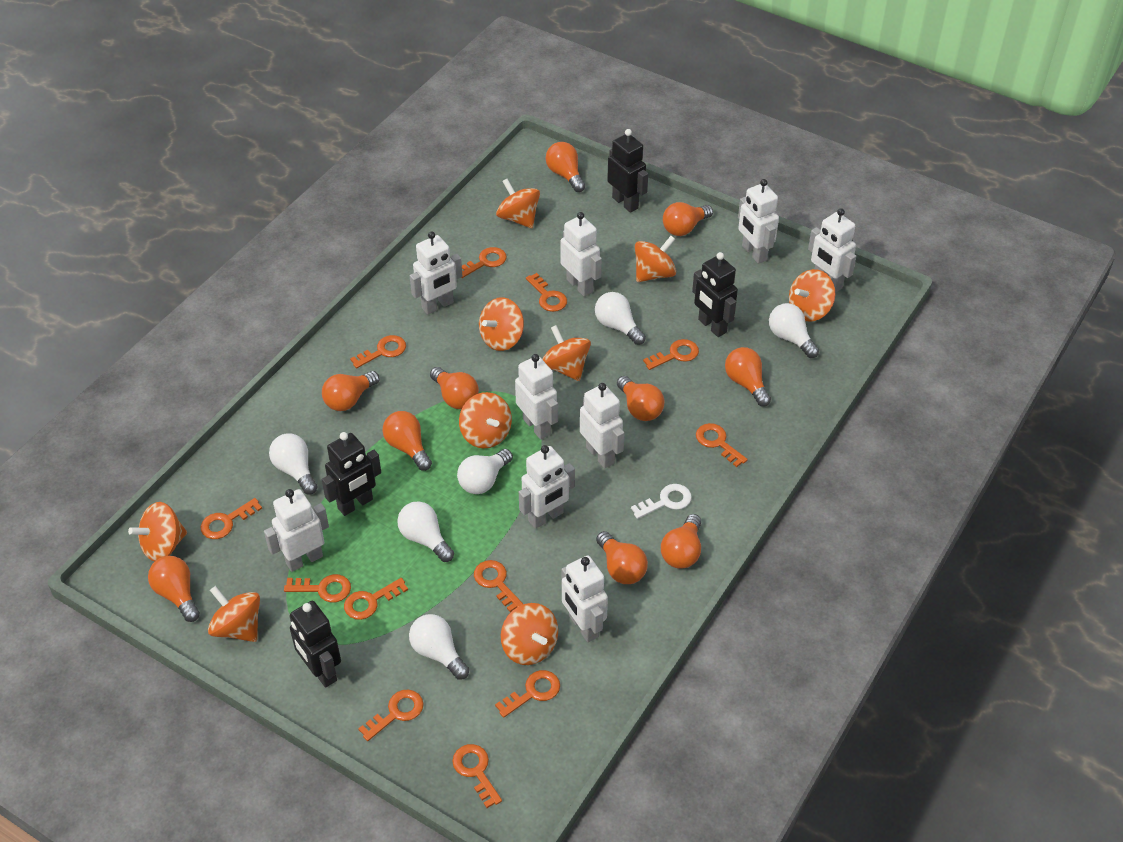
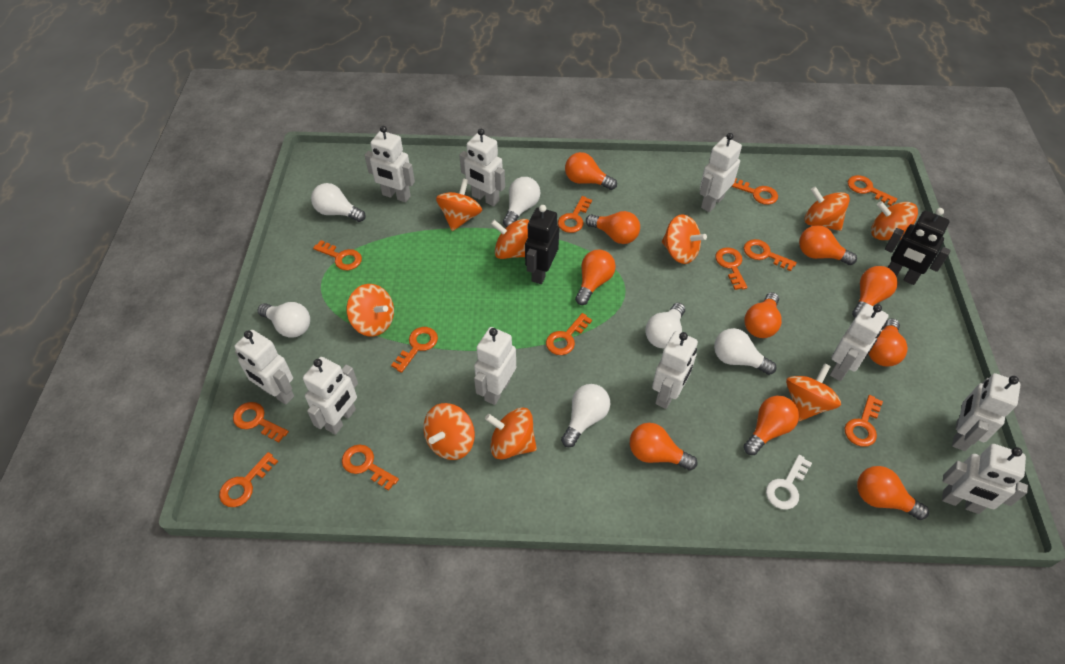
black robot: 4 -> 2
white robot: 9 -> 10

